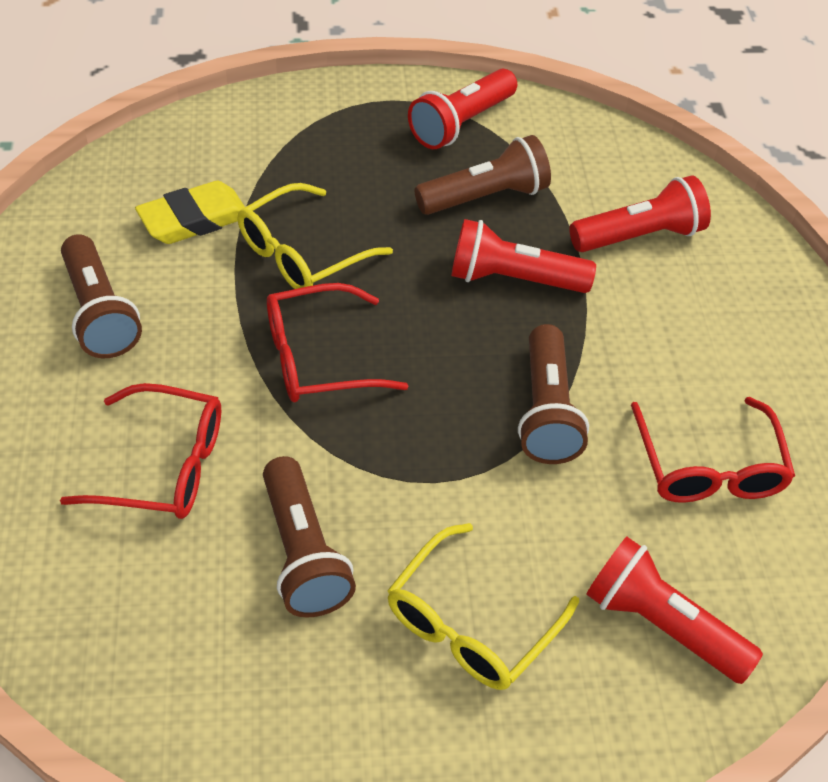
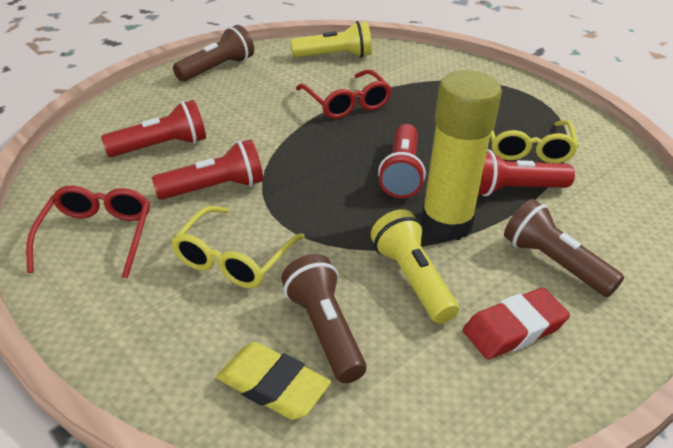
brown flashlight: 4 -> 3
red eraser: 0 -> 1
red glasses: 3 -> 2
yellow flashlight: 0 -> 2
yellow glue stick: 0 -> 1

